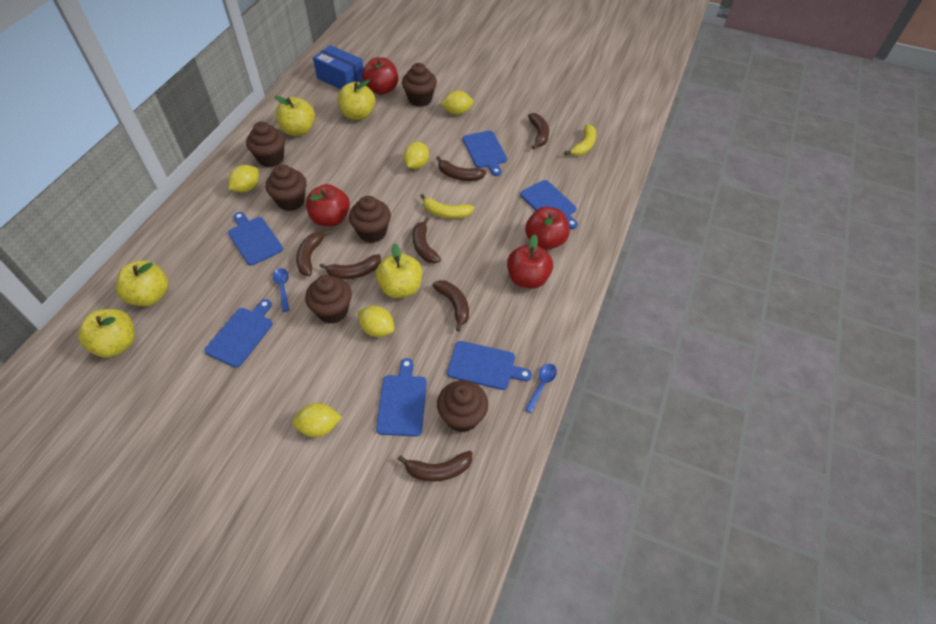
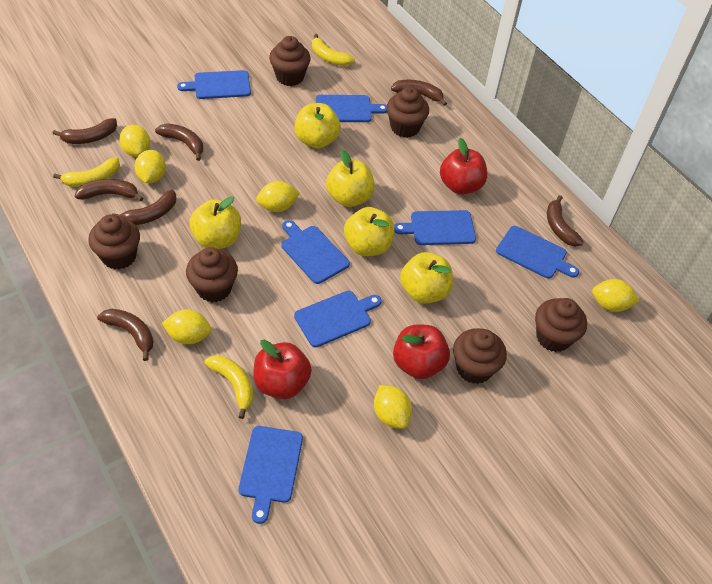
blue box: 1 -> 0
blue cutting board: 6 -> 7
blue spoon: 2 -> 0
red apple: 4 -> 3
yellow banana: 2 -> 3
yellow lemon: 5 -> 6

